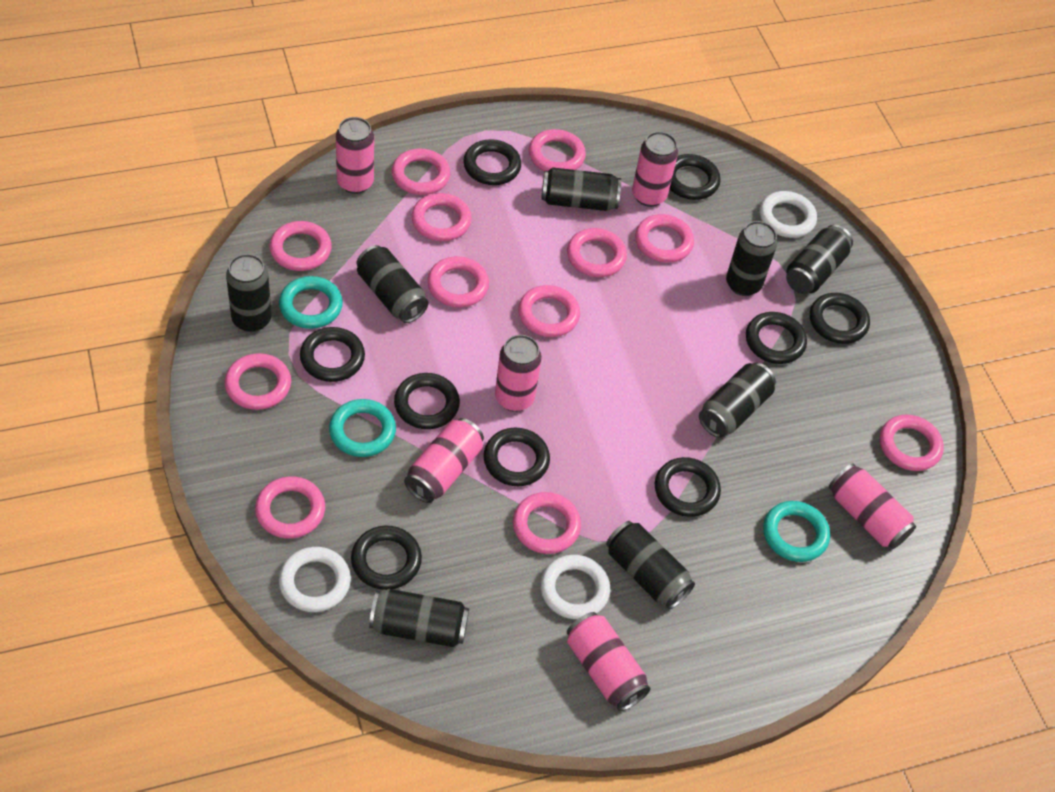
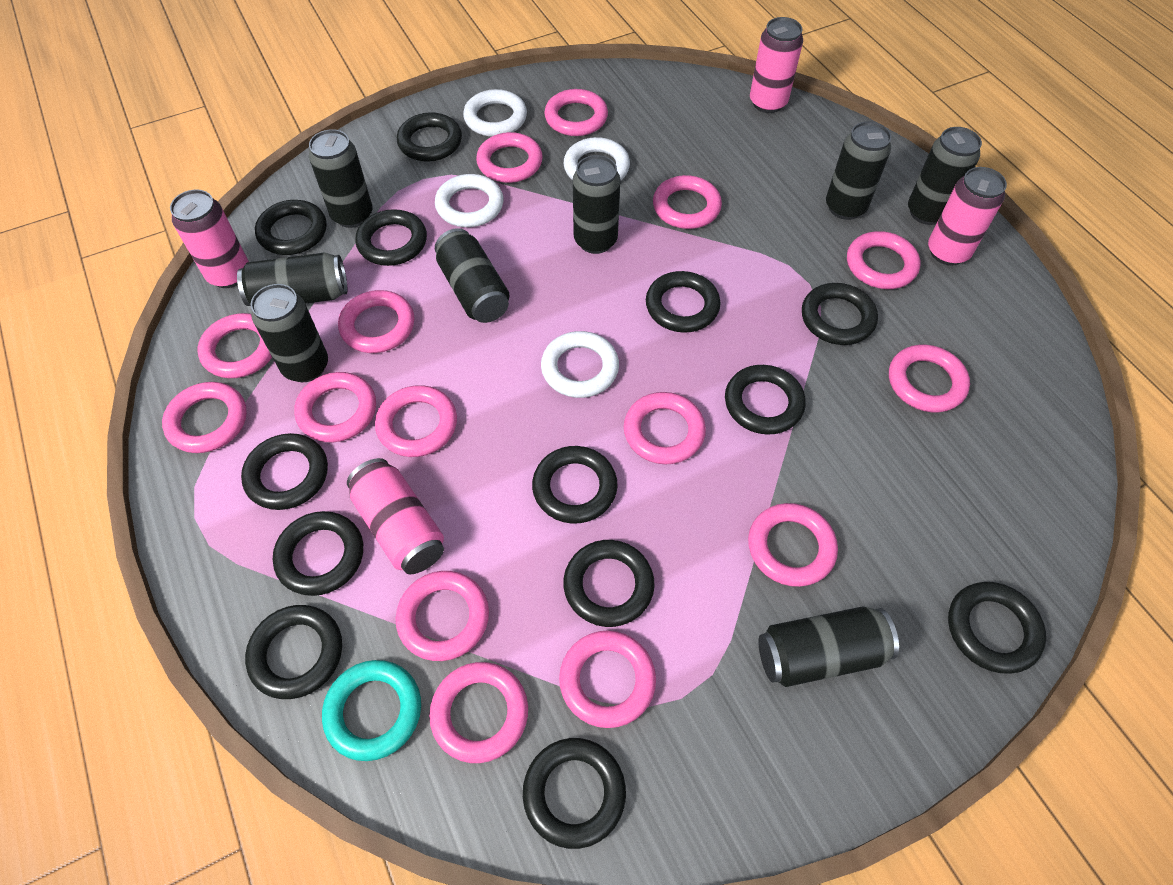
black ring: 9 -> 13
pink can: 6 -> 4
pink ring: 12 -> 15
turquoise ring: 3 -> 1
white ring: 3 -> 4

